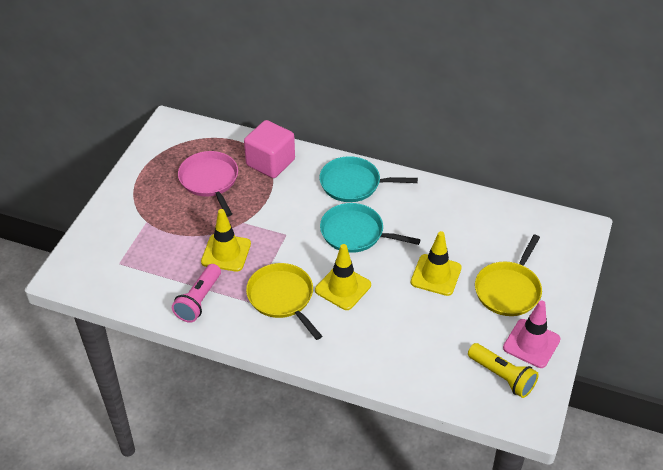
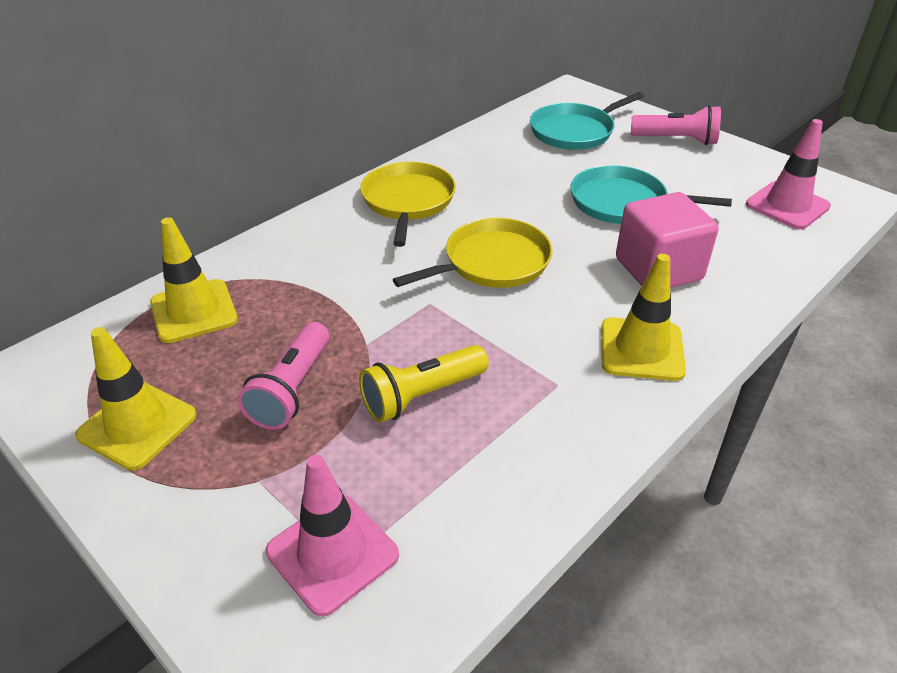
pink flashlight: 1 -> 2
pink pan: 1 -> 0
pink traffic cone: 1 -> 2

